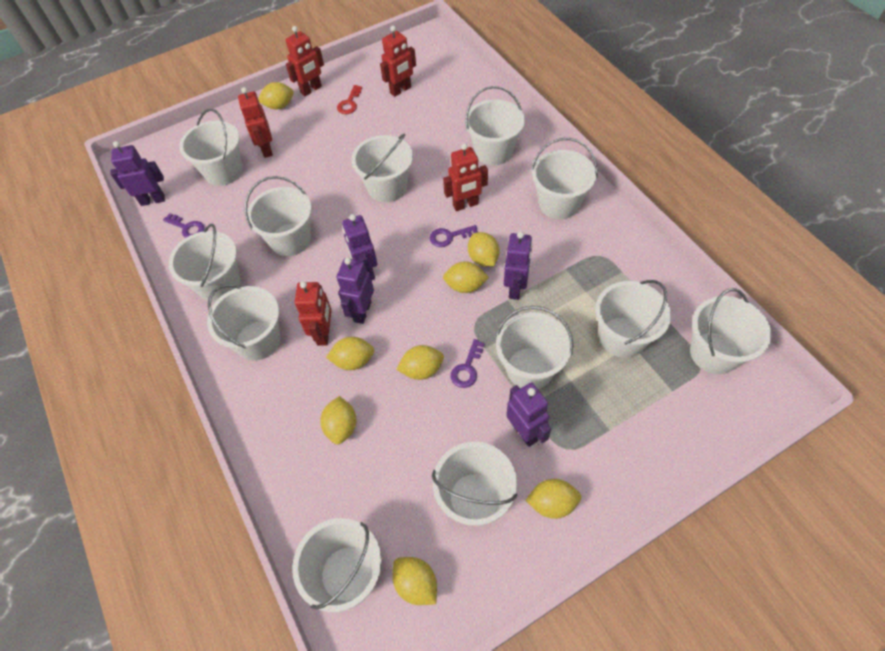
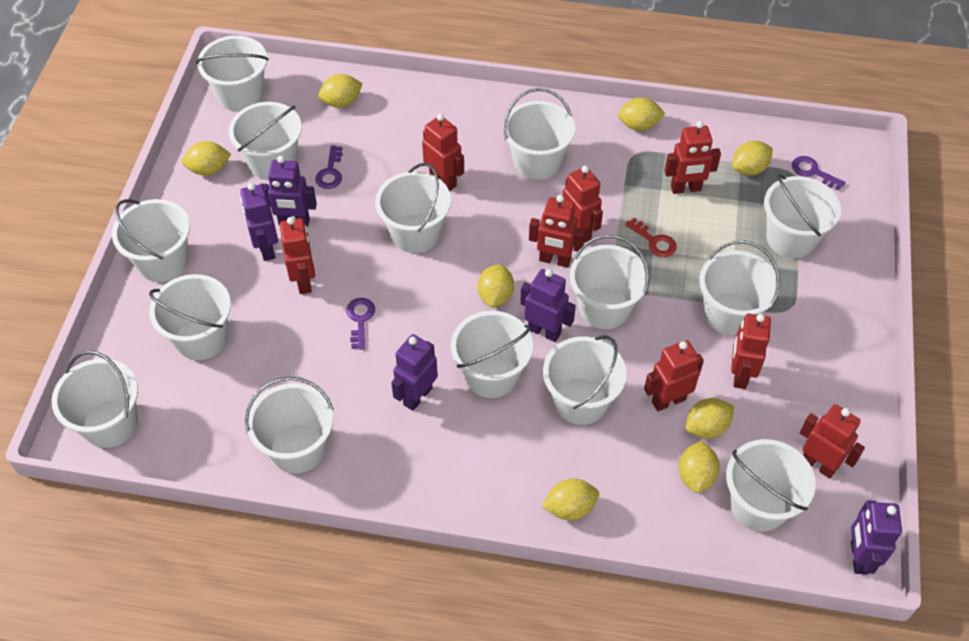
red robot: 5 -> 8
white bucket: 12 -> 14

